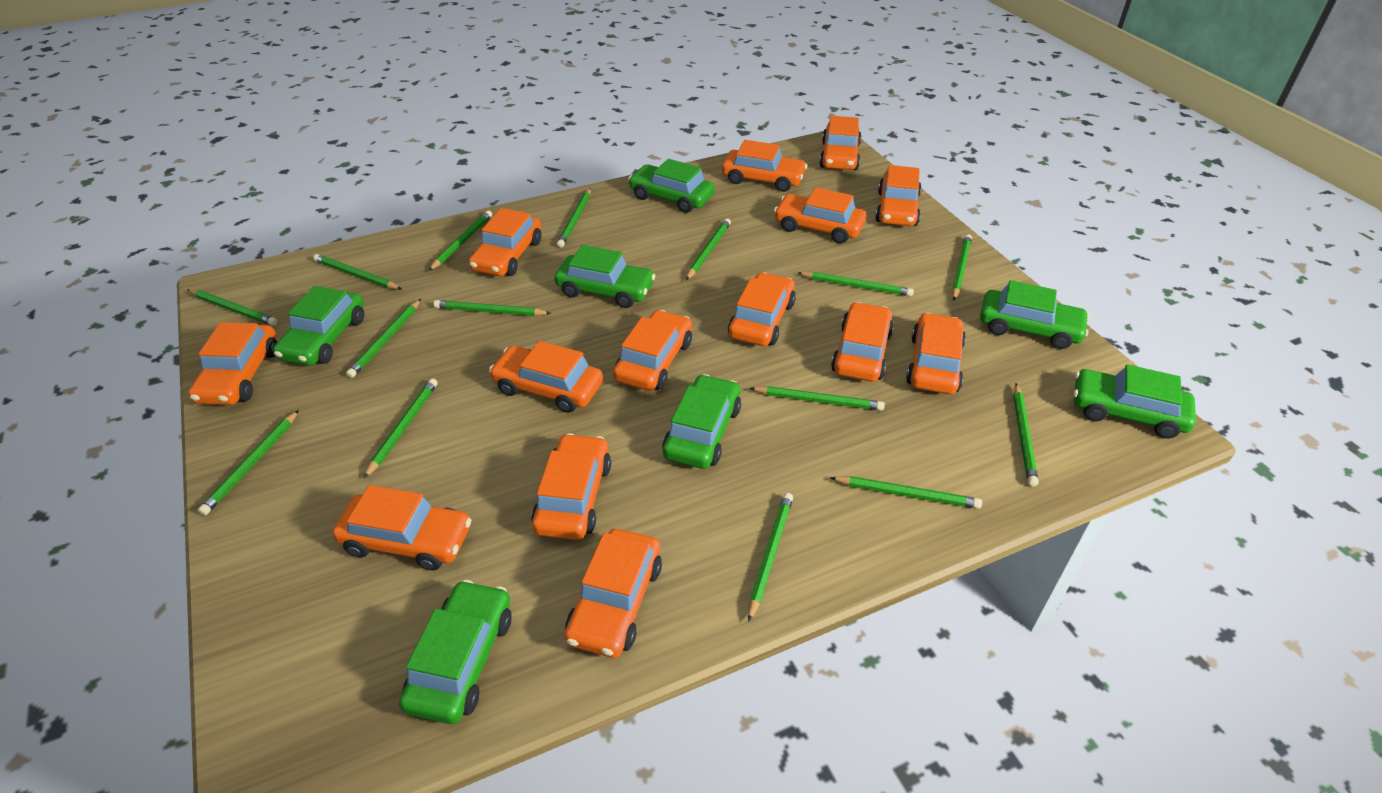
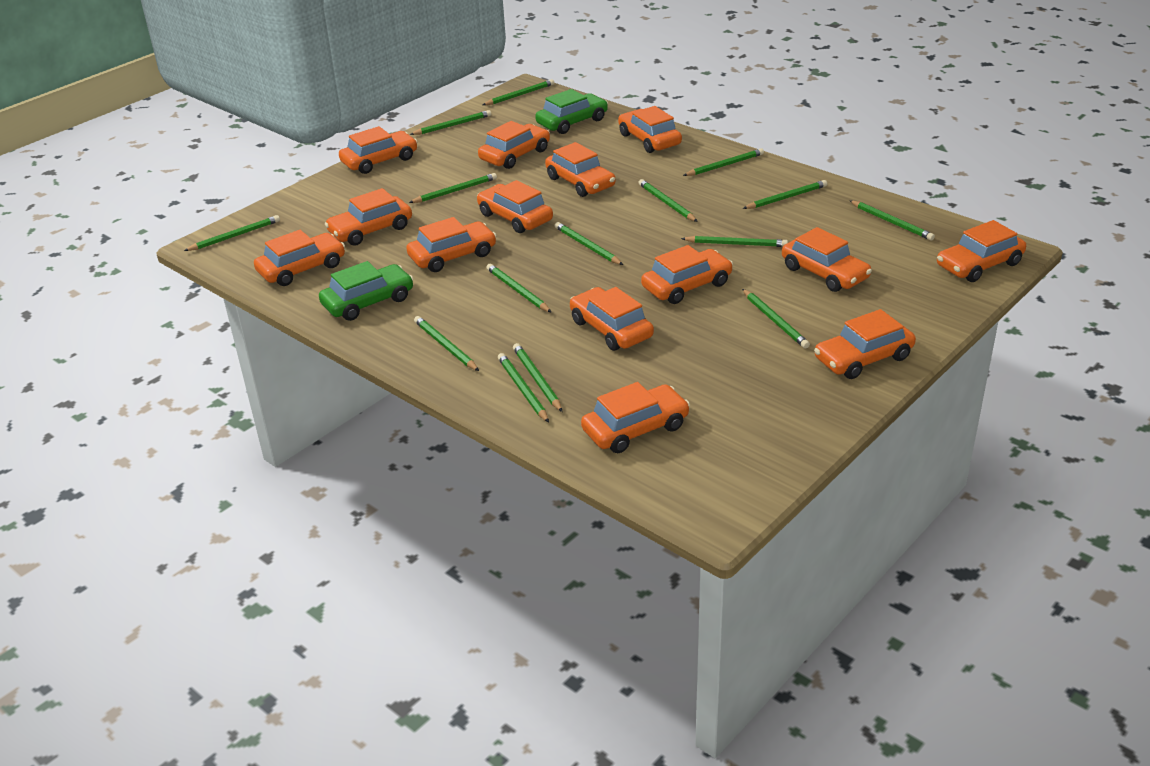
green car: 7 -> 2

